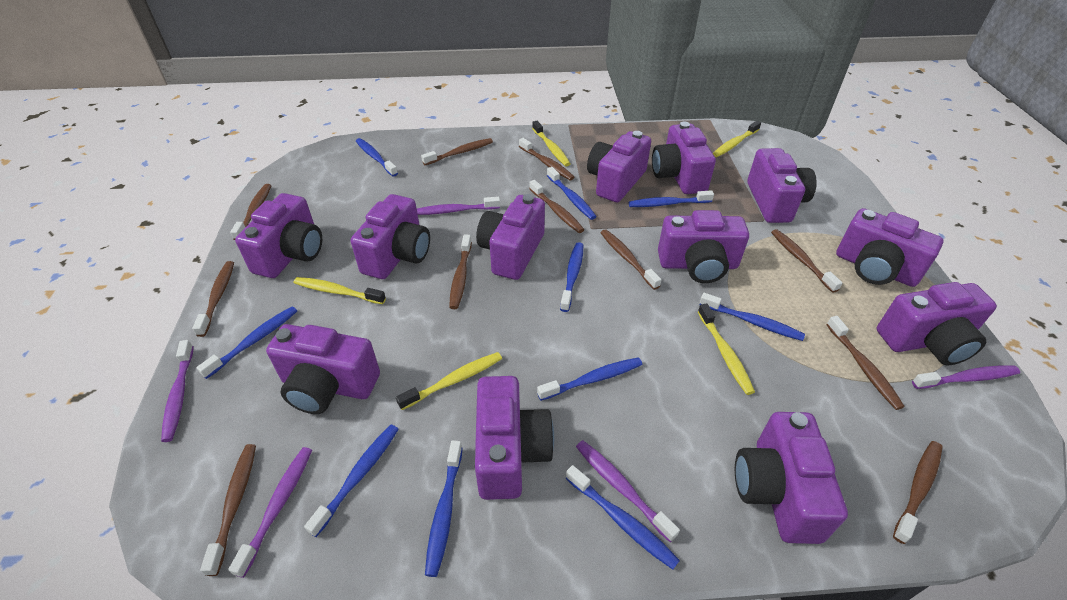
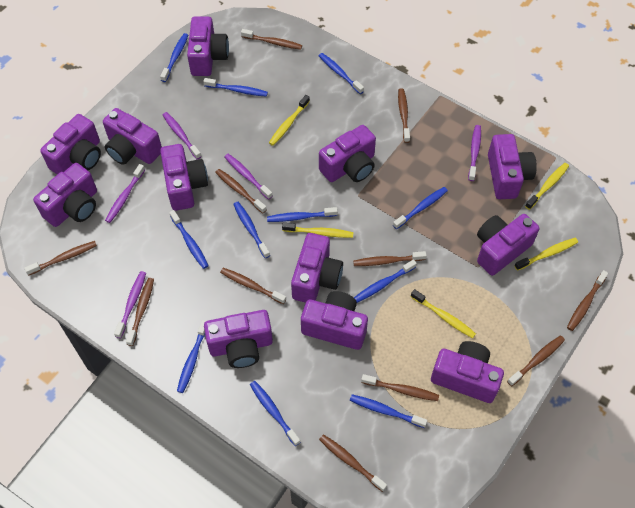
blue toothbrush: 10 -> 11

